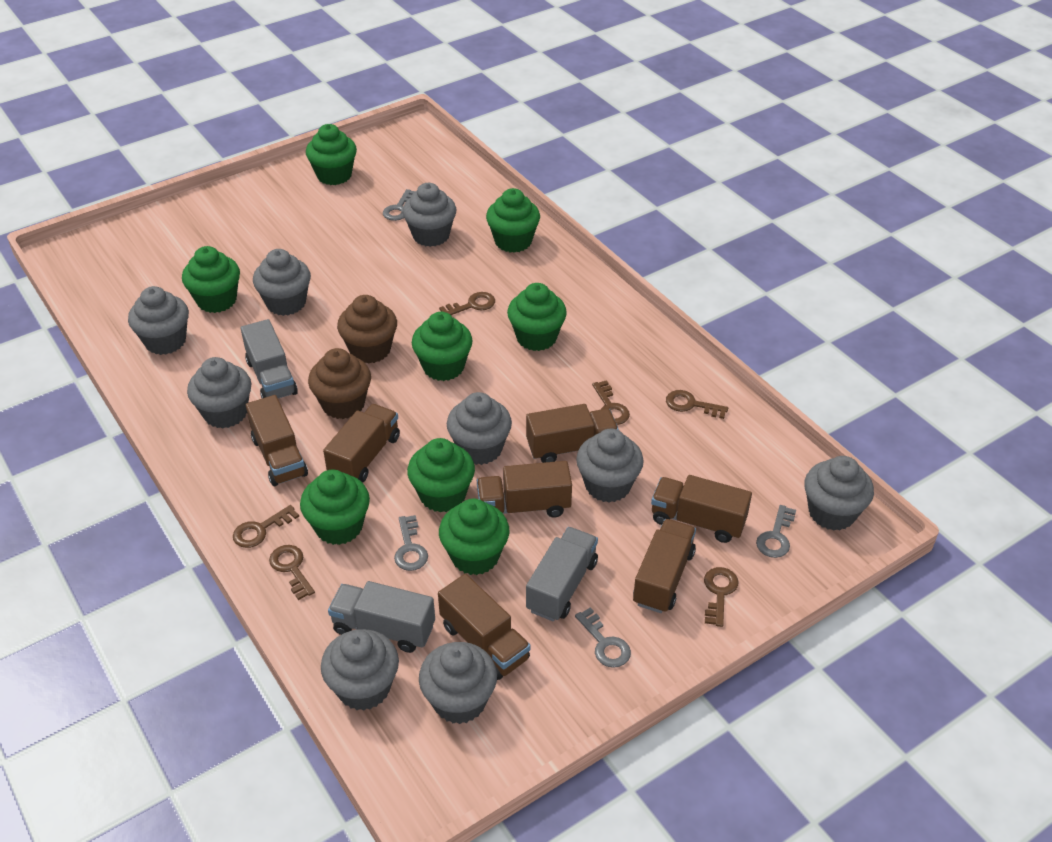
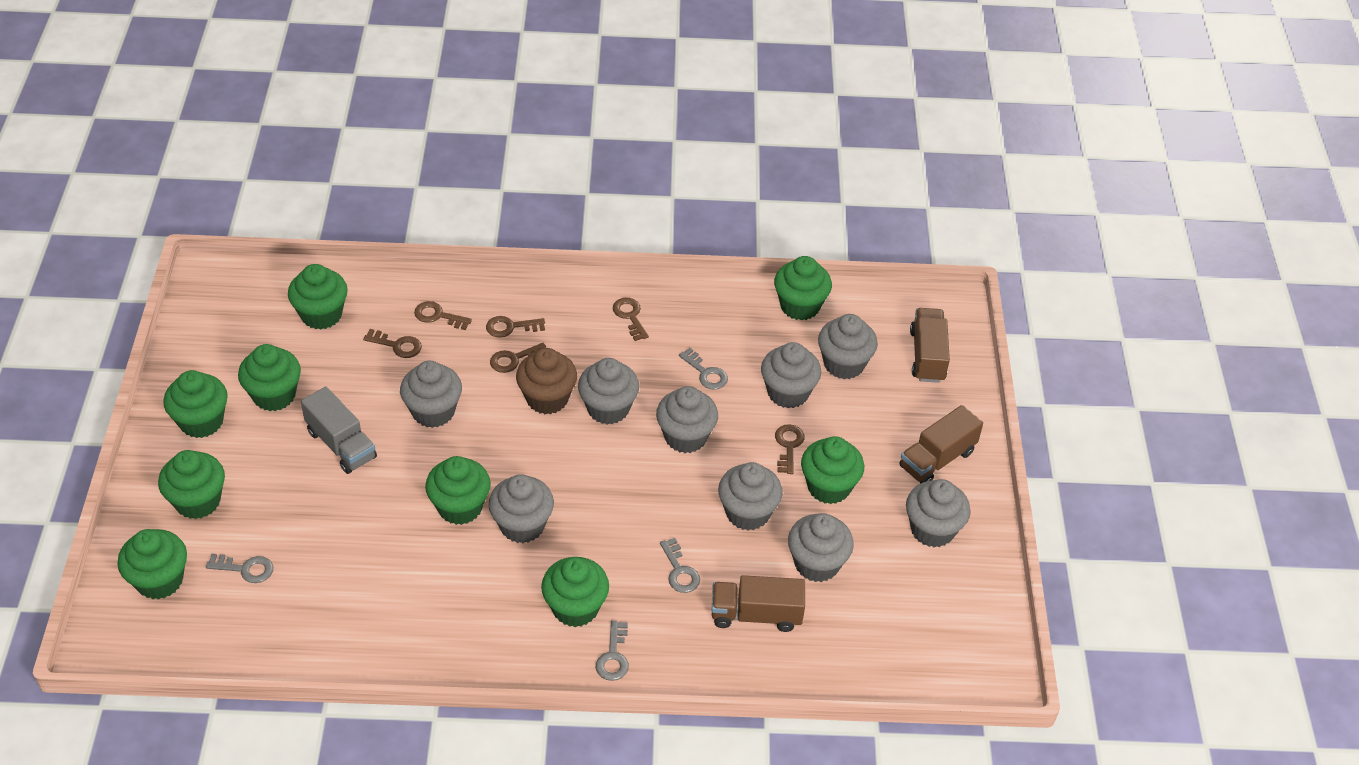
brown cupcake: 2 -> 1
brown truck: 7 -> 3
green cupcake: 8 -> 9
grey truck: 3 -> 1

